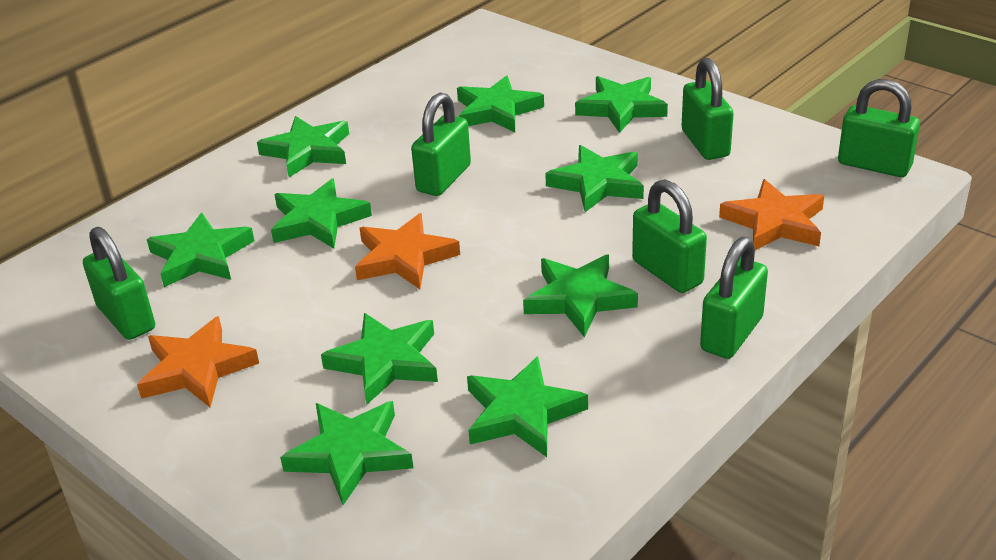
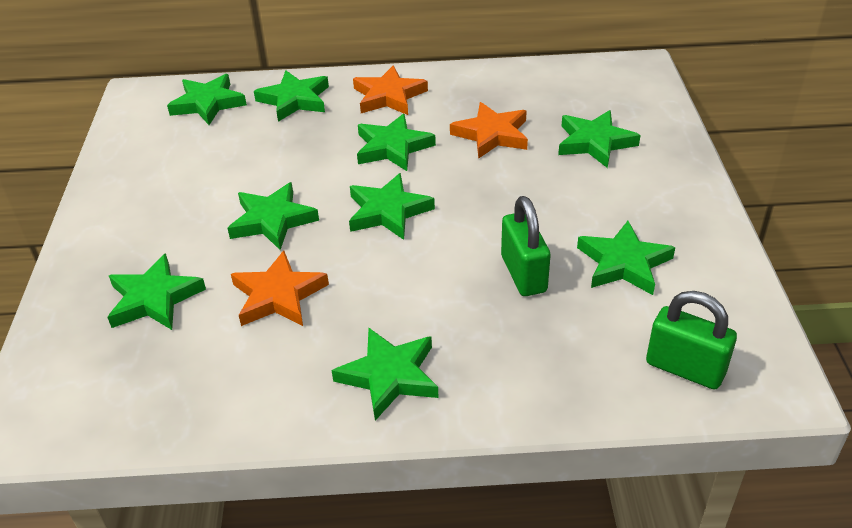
green padlock: 6 -> 2
green star: 10 -> 9

